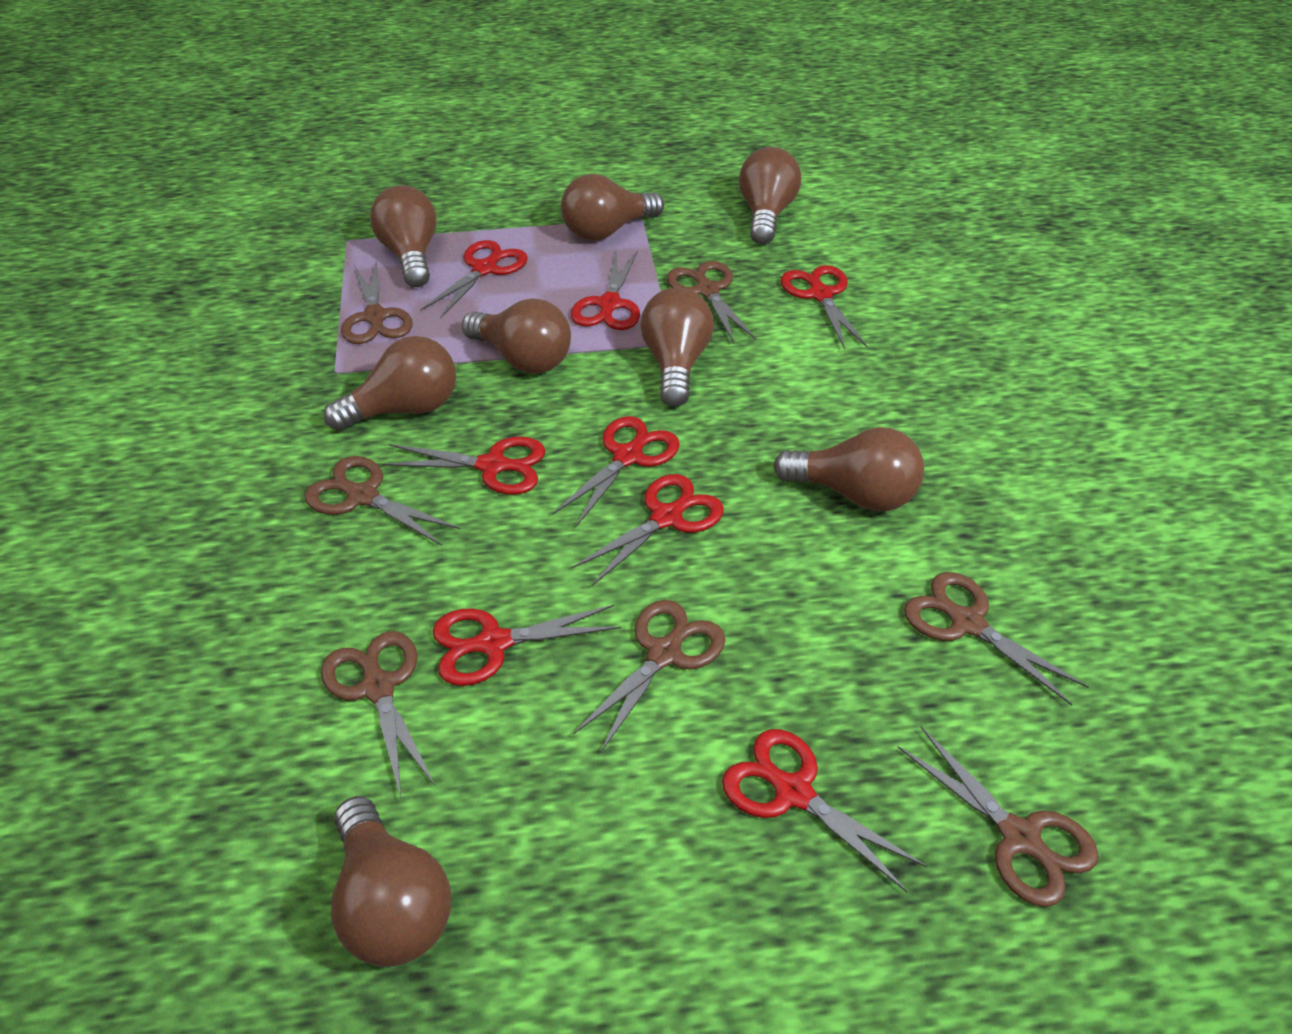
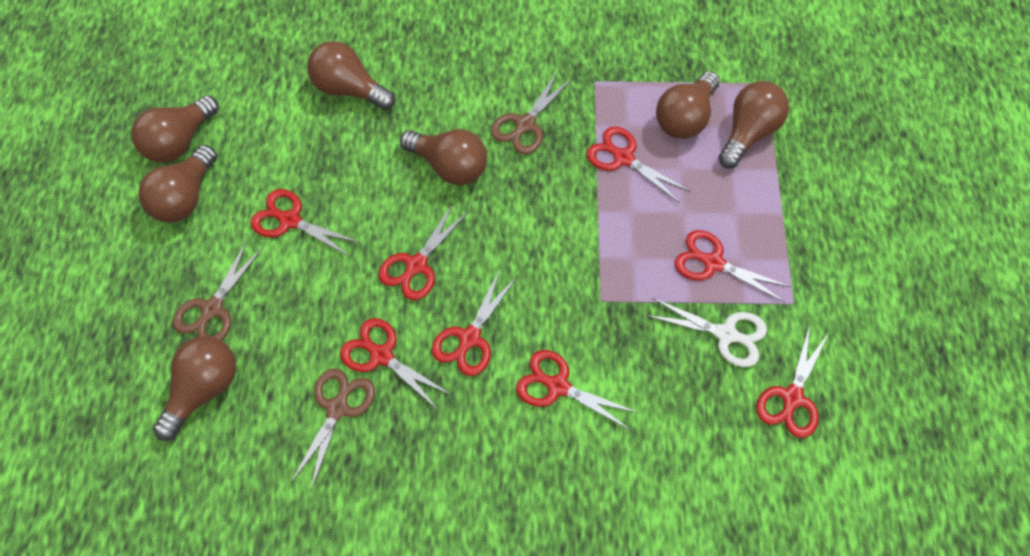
brown light bulb: 8 -> 7
brown scissors: 7 -> 3
white scissors: 0 -> 1

